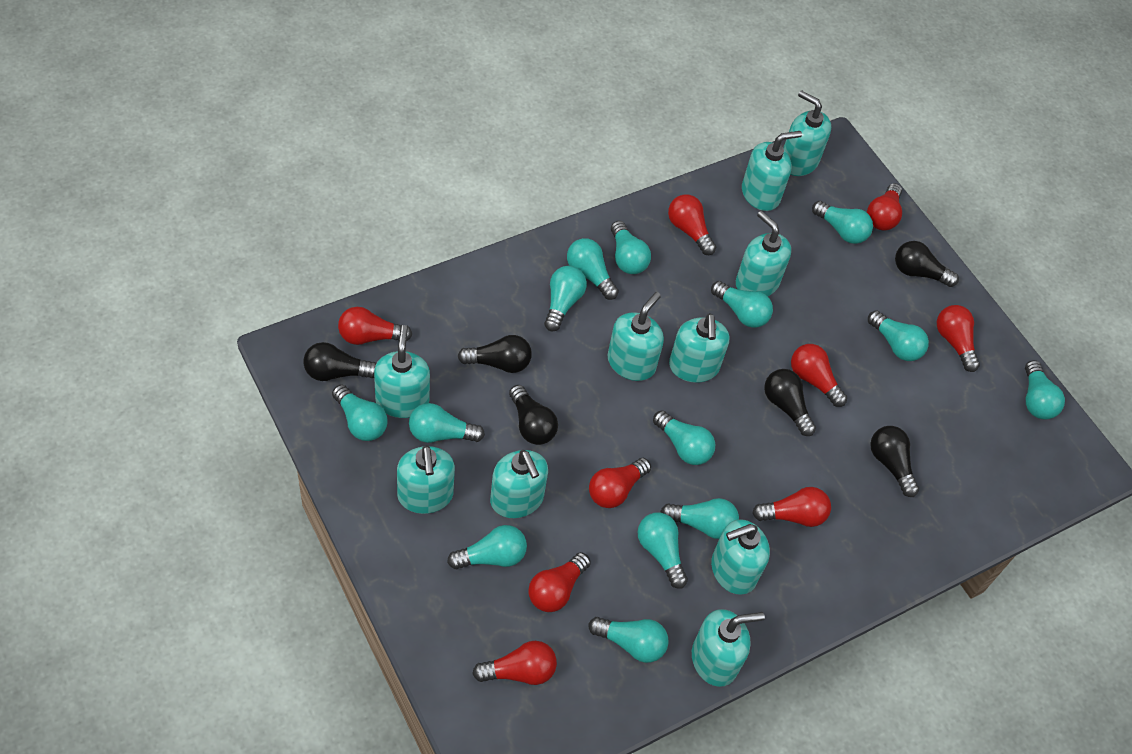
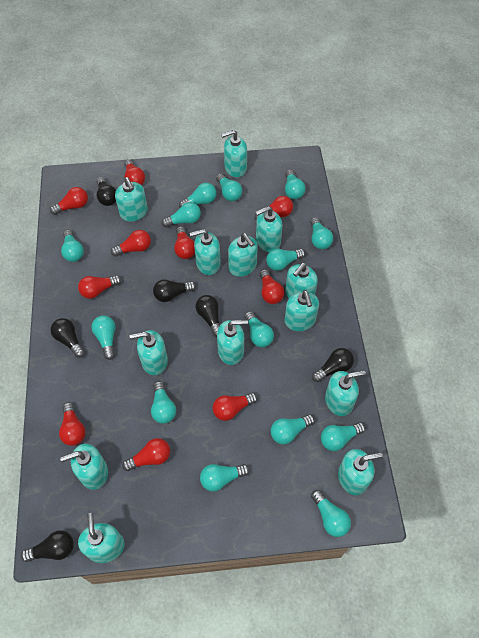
red light bulb: 9 -> 10
turquoise soap dispenser: 10 -> 13

